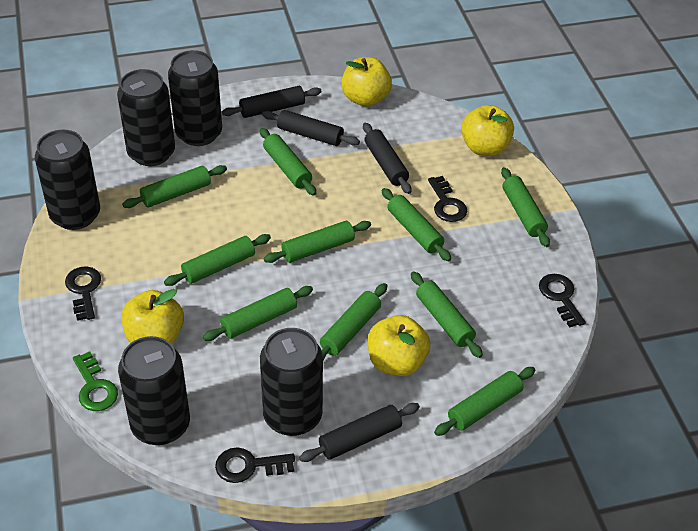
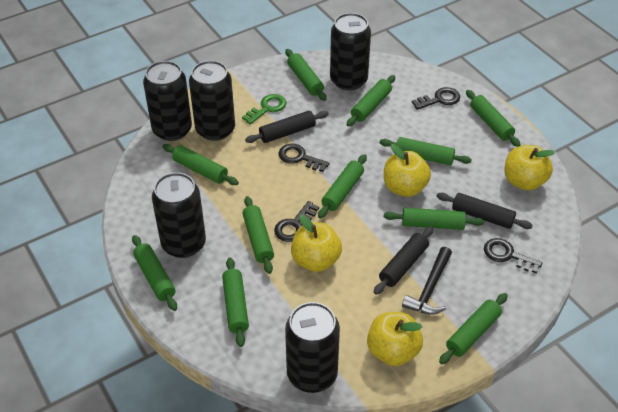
black hammer: 0 -> 1
black rolling pin: 4 -> 3
green rolling pin: 10 -> 11

